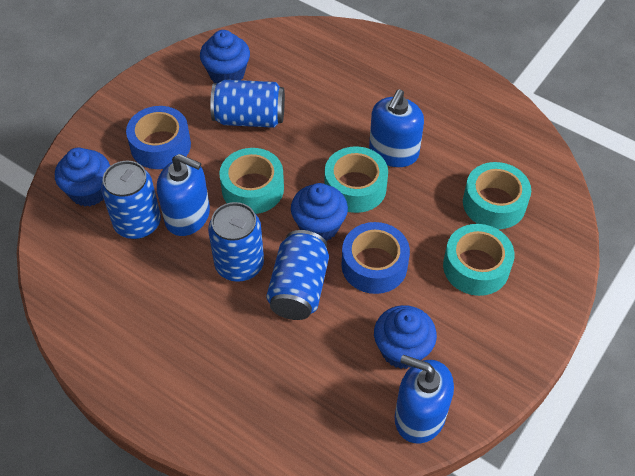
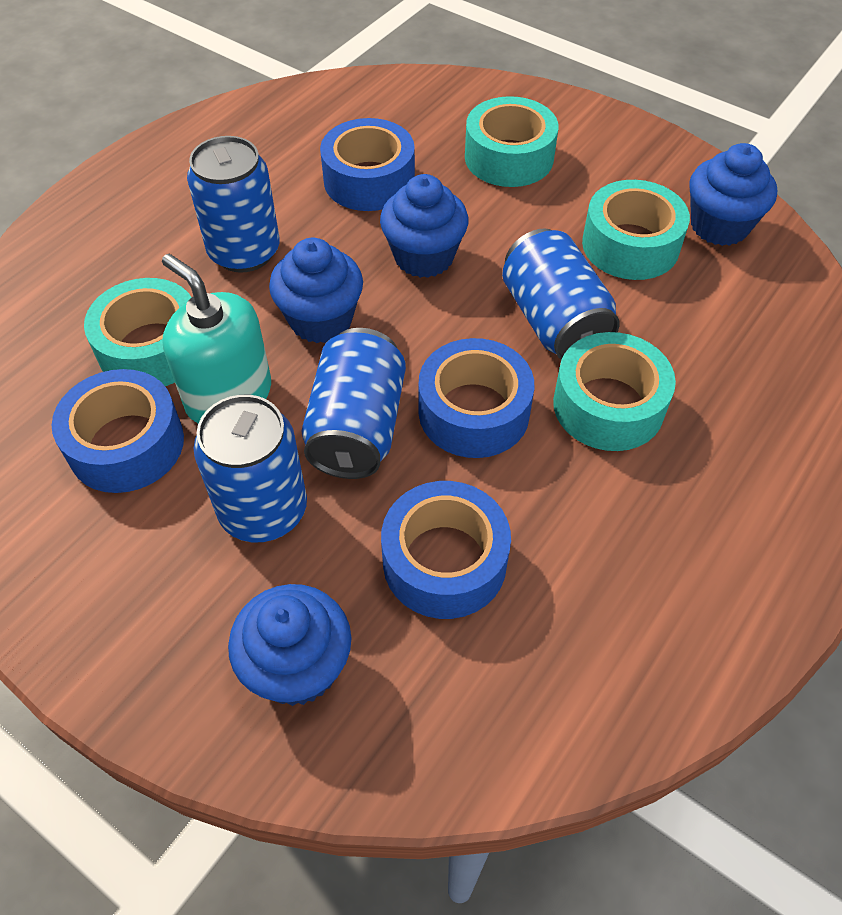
blue soap dispenser: 3 -> 0
blue tape: 2 -> 4
turquoise soap dispenser: 0 -> 1

